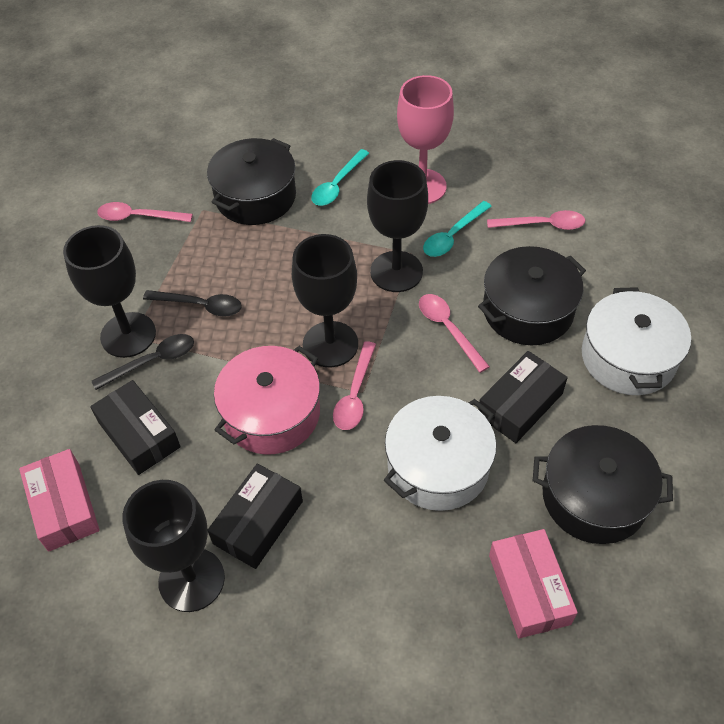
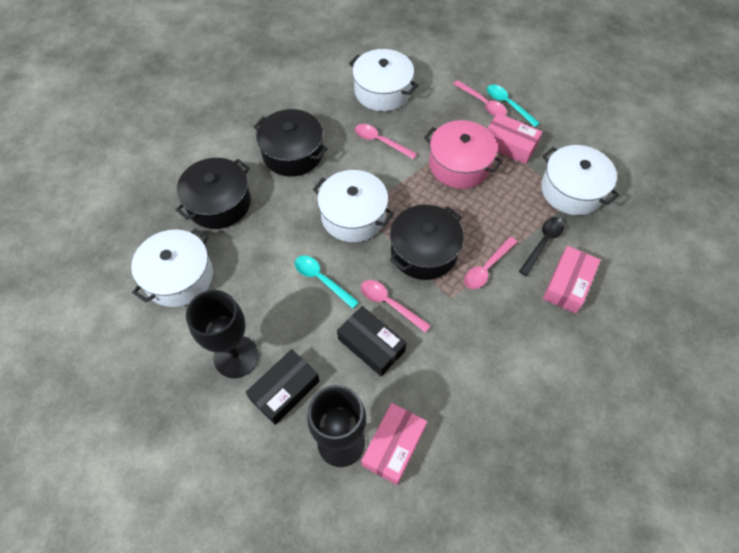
black box: 3 -> 2
black goblet: 4 -> 2
black spoon: 2 -> 1
pink box: 2 -> 3
pink goblet: 1 -> 0
white pot: 2 -> 4

